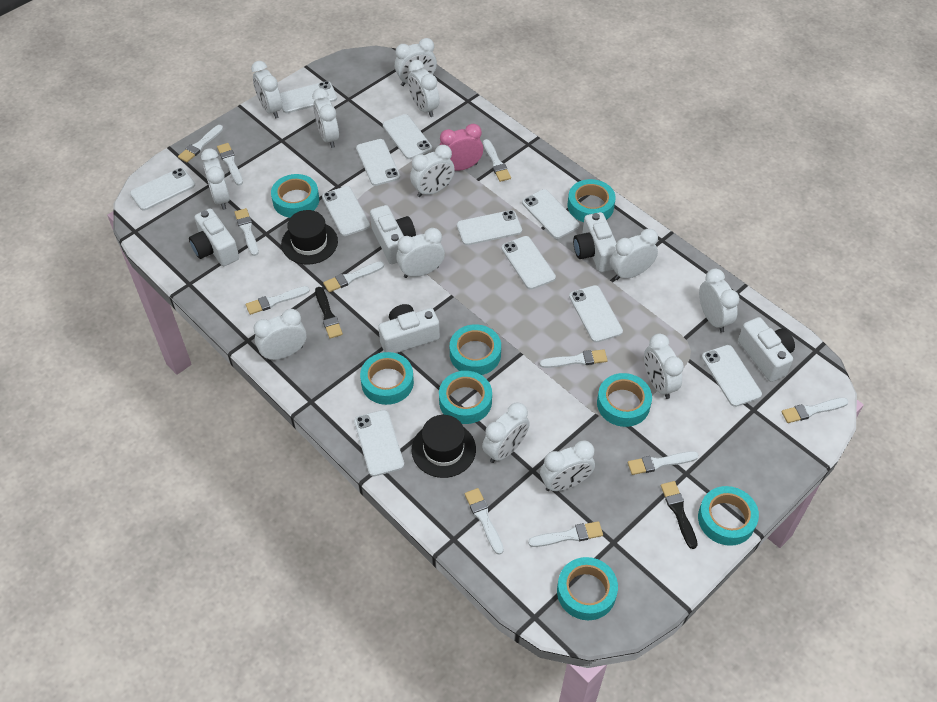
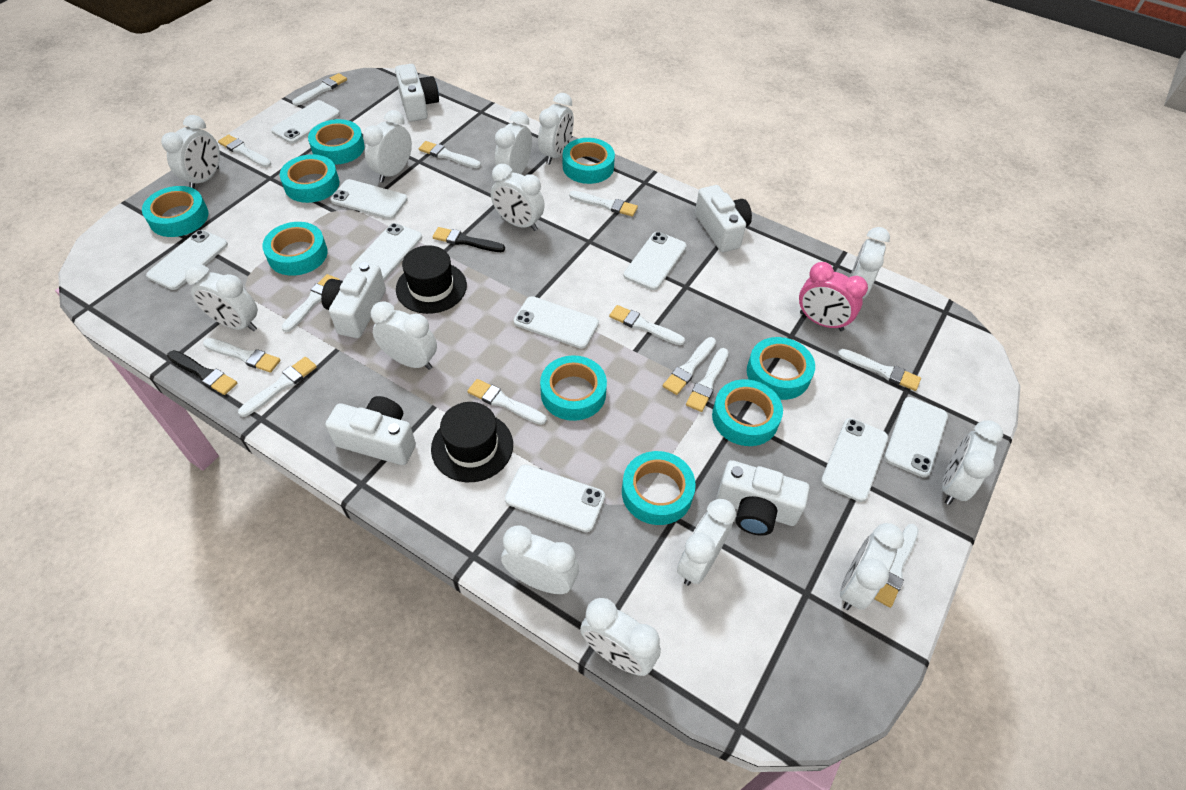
turquoise tape: 8 -> 9
white brush: 11 -> 13
white phone: 11 -> 9

